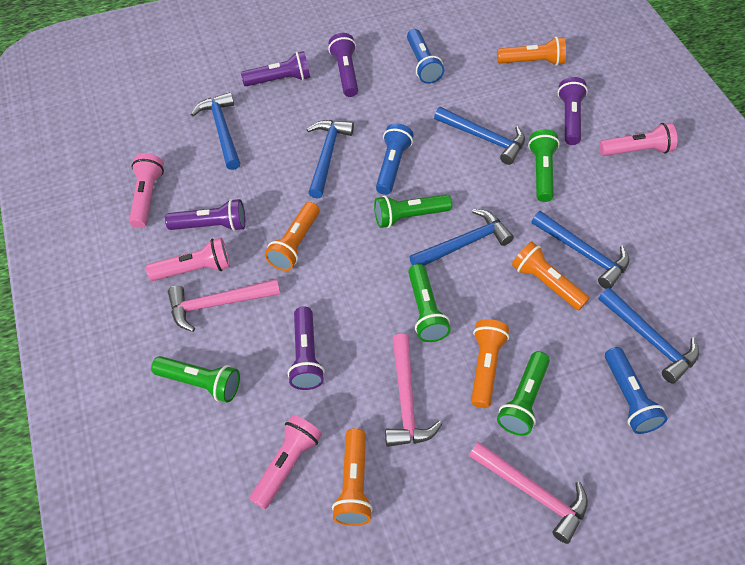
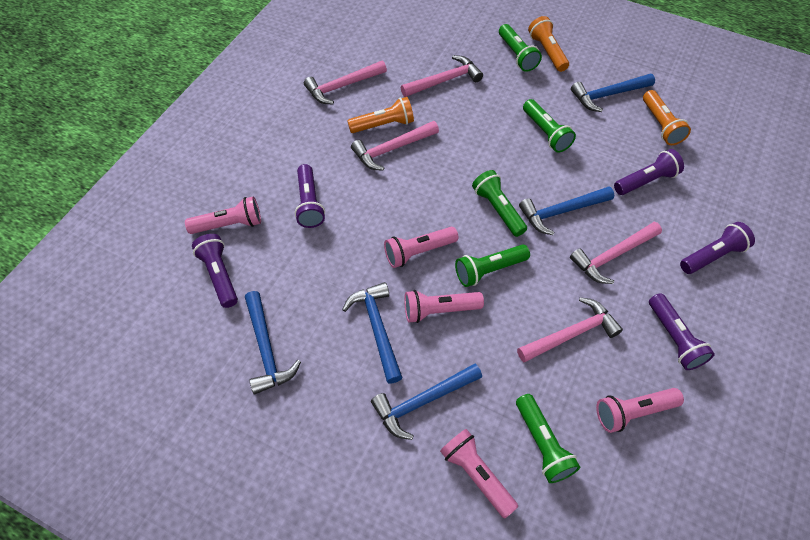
blue flashlight: 3 -> 0
blue hammer: 6 -> 5
orange flashlight: 5 -> 3
pink flashlight: 4 -> 5
pink hammer: 3 -> 5

